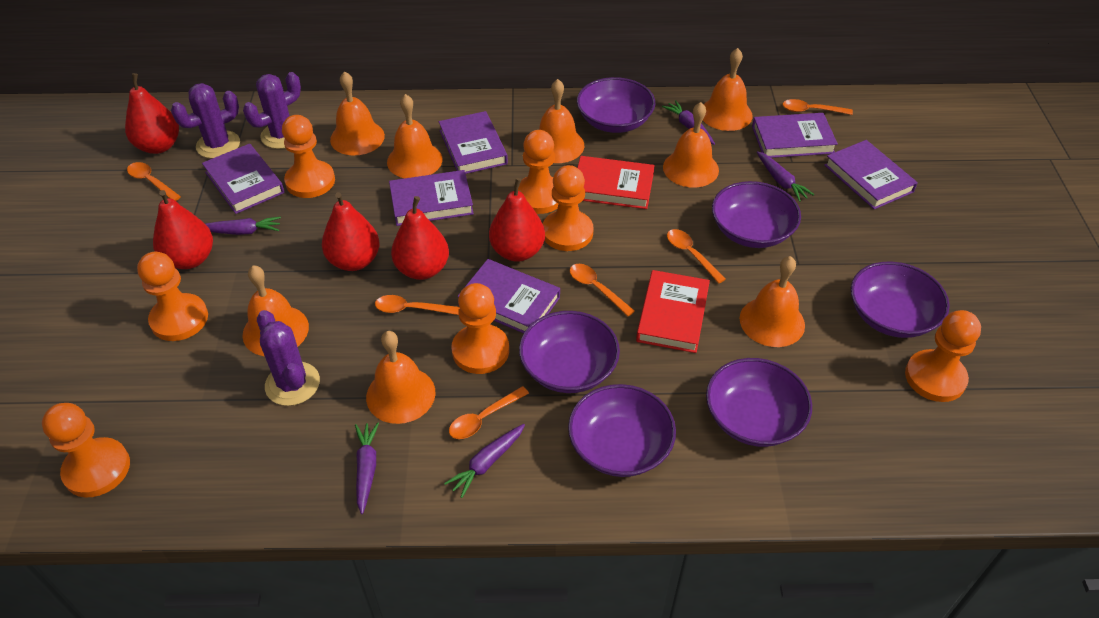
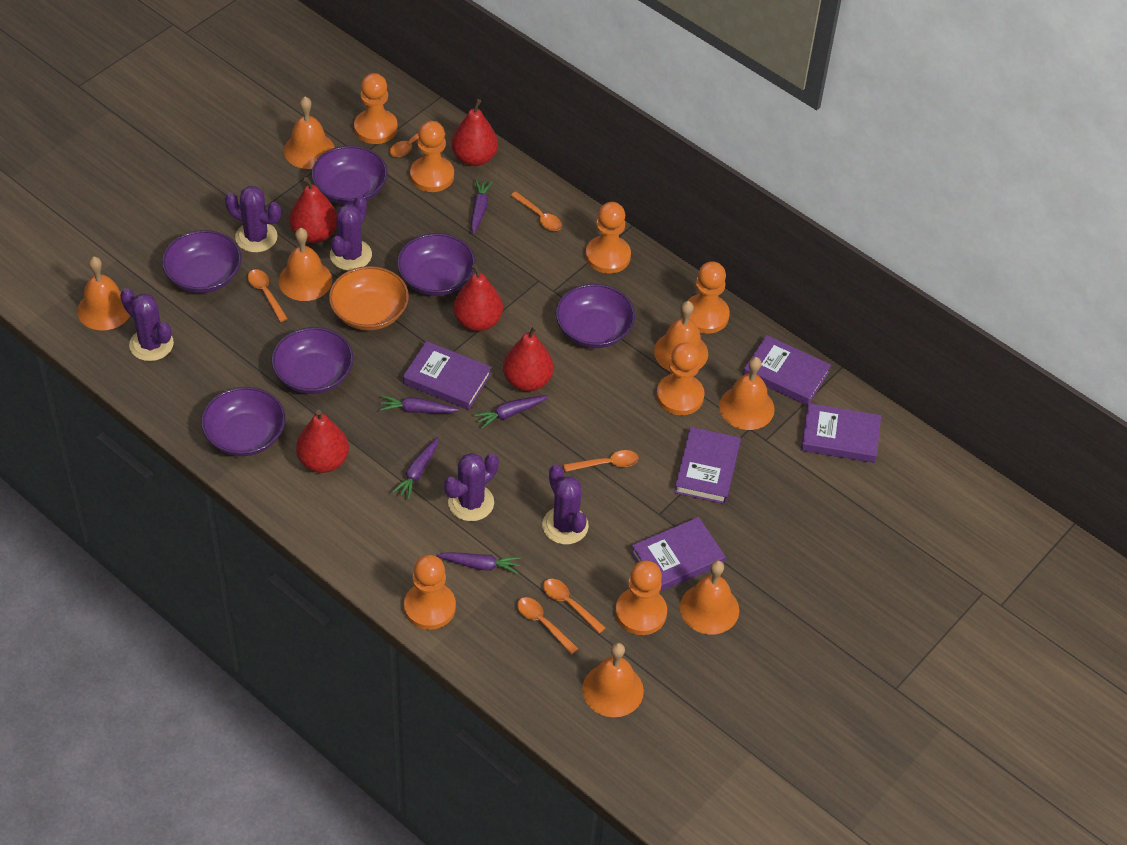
orange bell: 8 -> 7
orange bowl: 0 -> 1
purple book: 6 -> 5
purple cactus: 3 -> 5
red book: 2 -> 0

